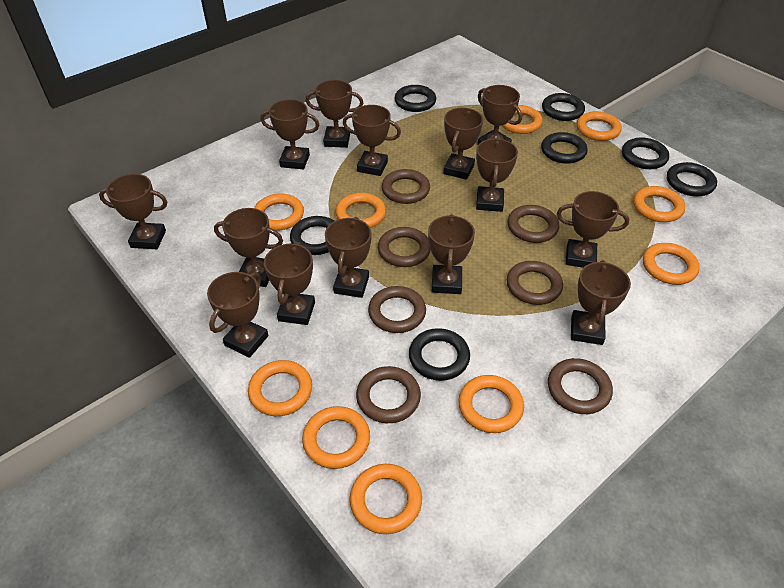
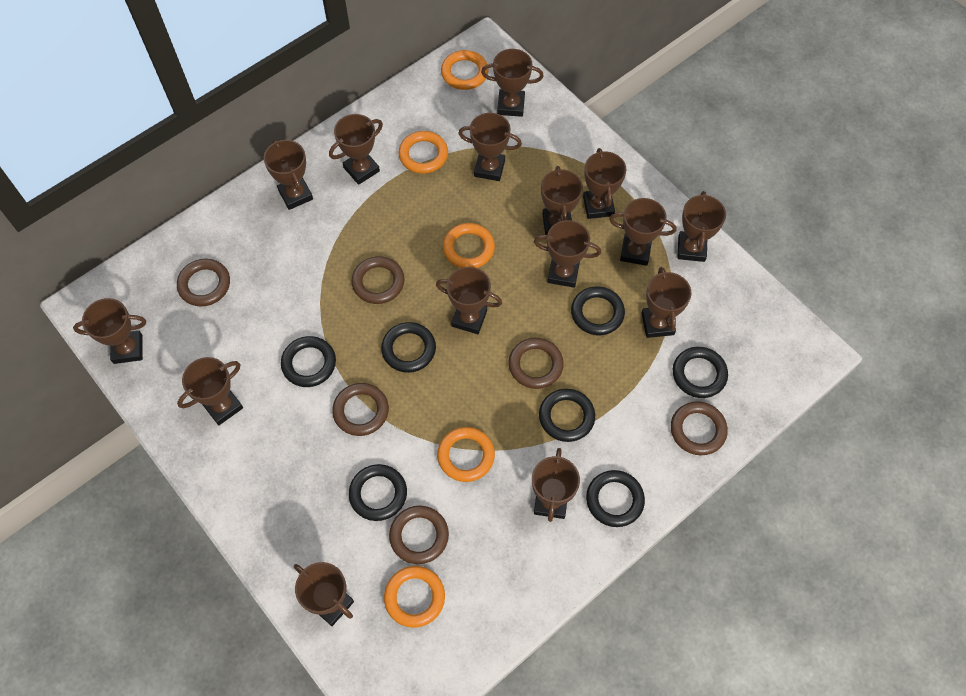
brown ring: 7 -> 6
brown trophy: 14 -> 15
orange ring: 10 -> 5

